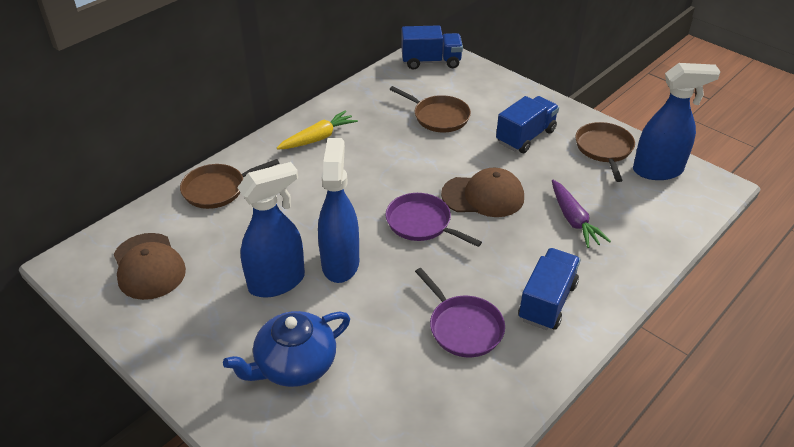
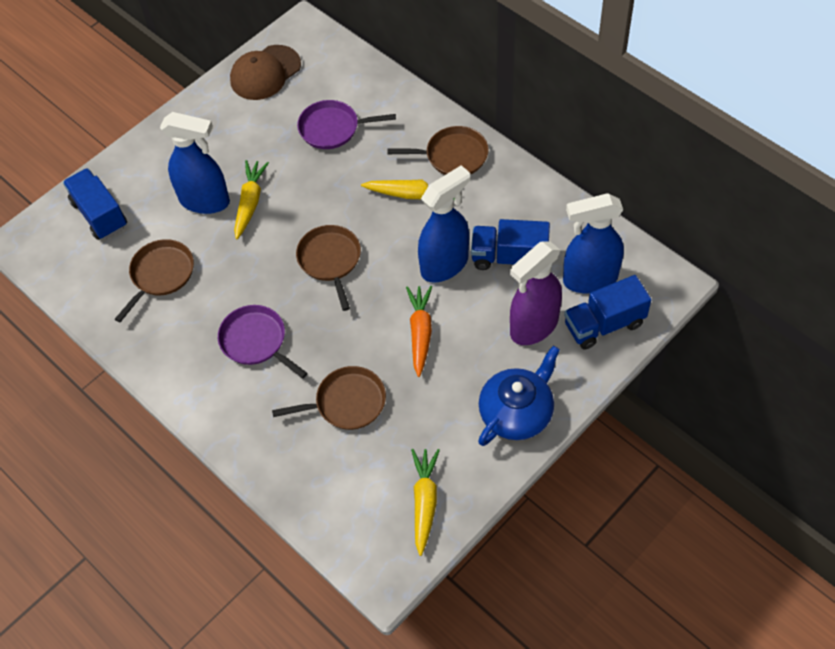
brown cap: 2 -> 1
brown pan: 3 -> 4
orange carrot: 0 -> 1
purple carrot: 1 -> 0
purple spray bottle: 0 -> 1
yellow carrot: 1 -> 3

